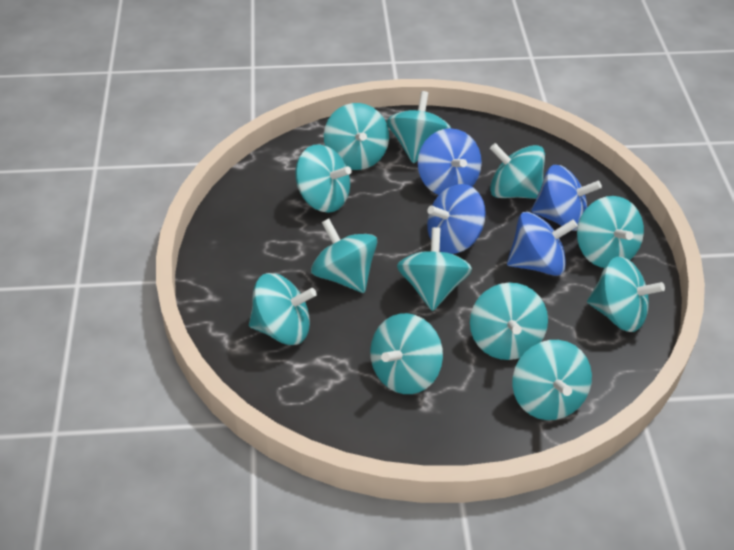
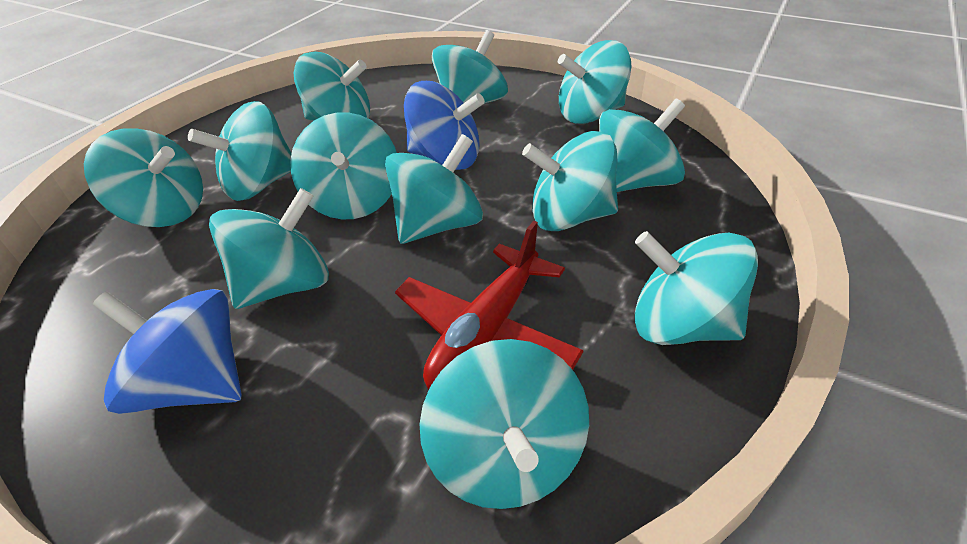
blue spinning top: 4 -> 2
red plane: 0 -> 1

